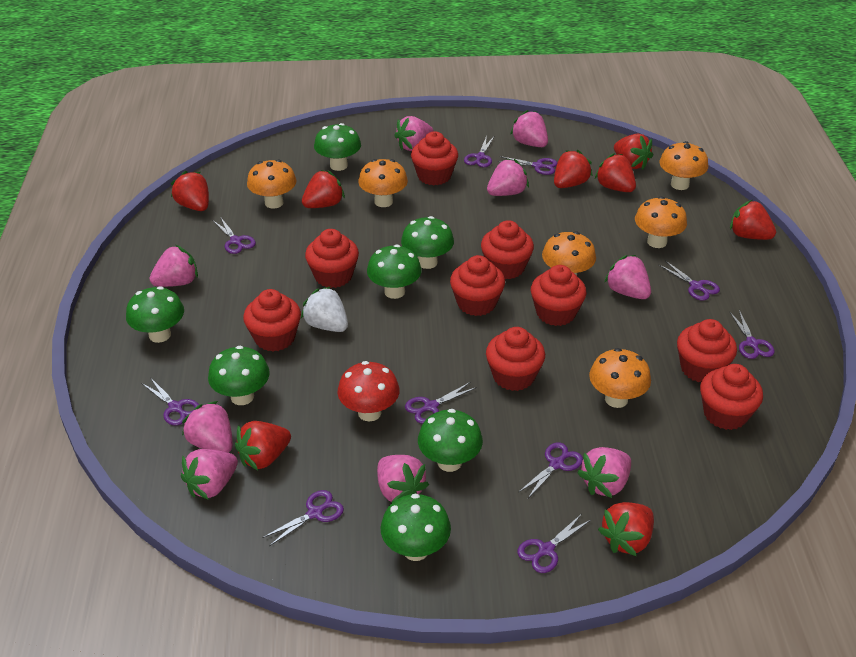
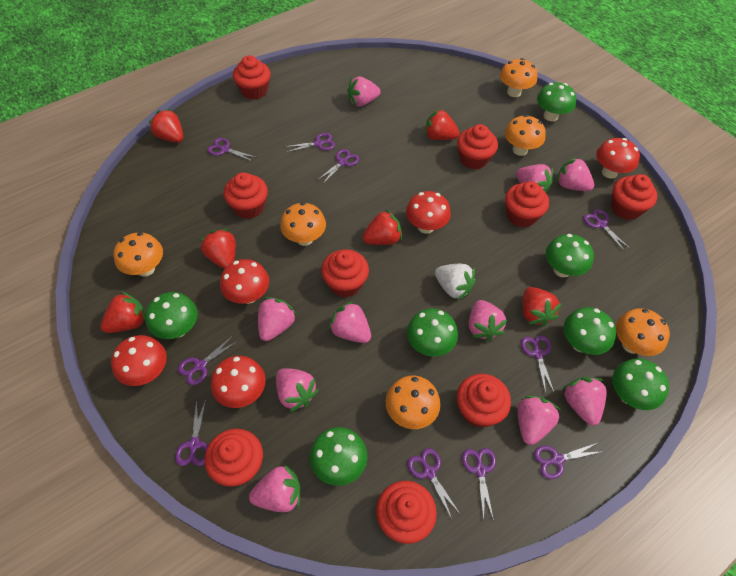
pink strawberry: 9 -> 10
red mushroom: 1 -> 5
red strawberry: 8 -> 6

